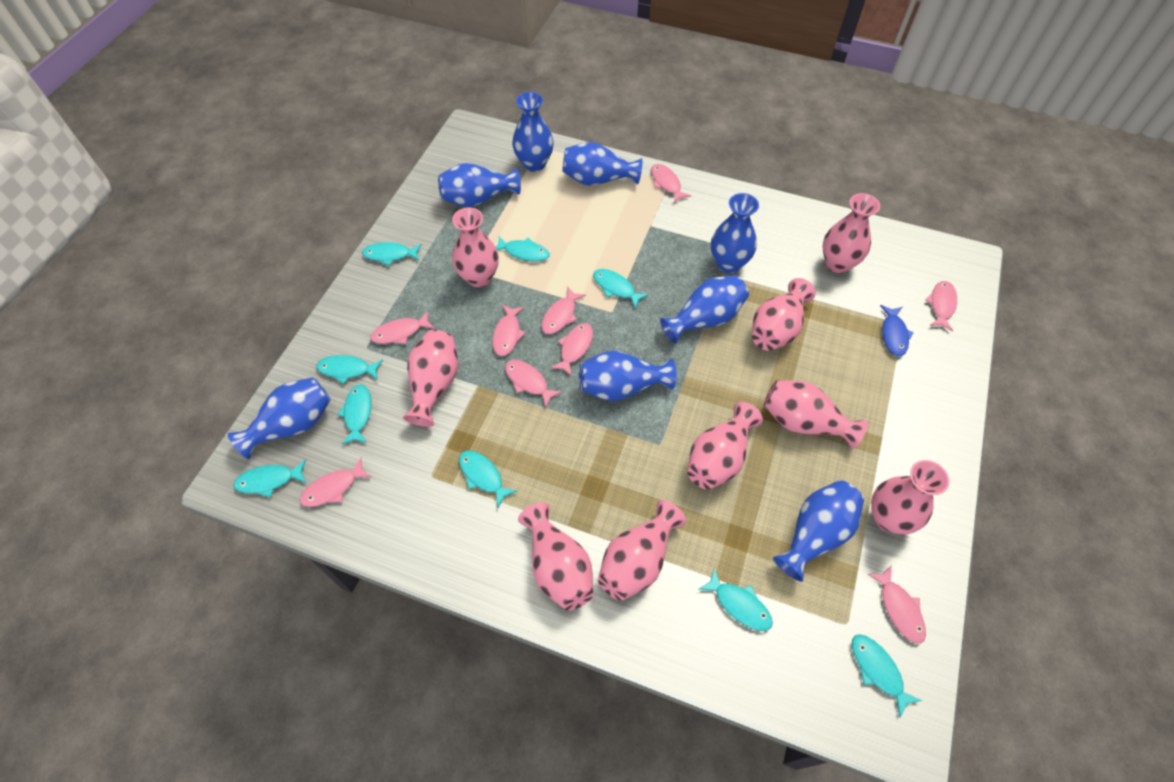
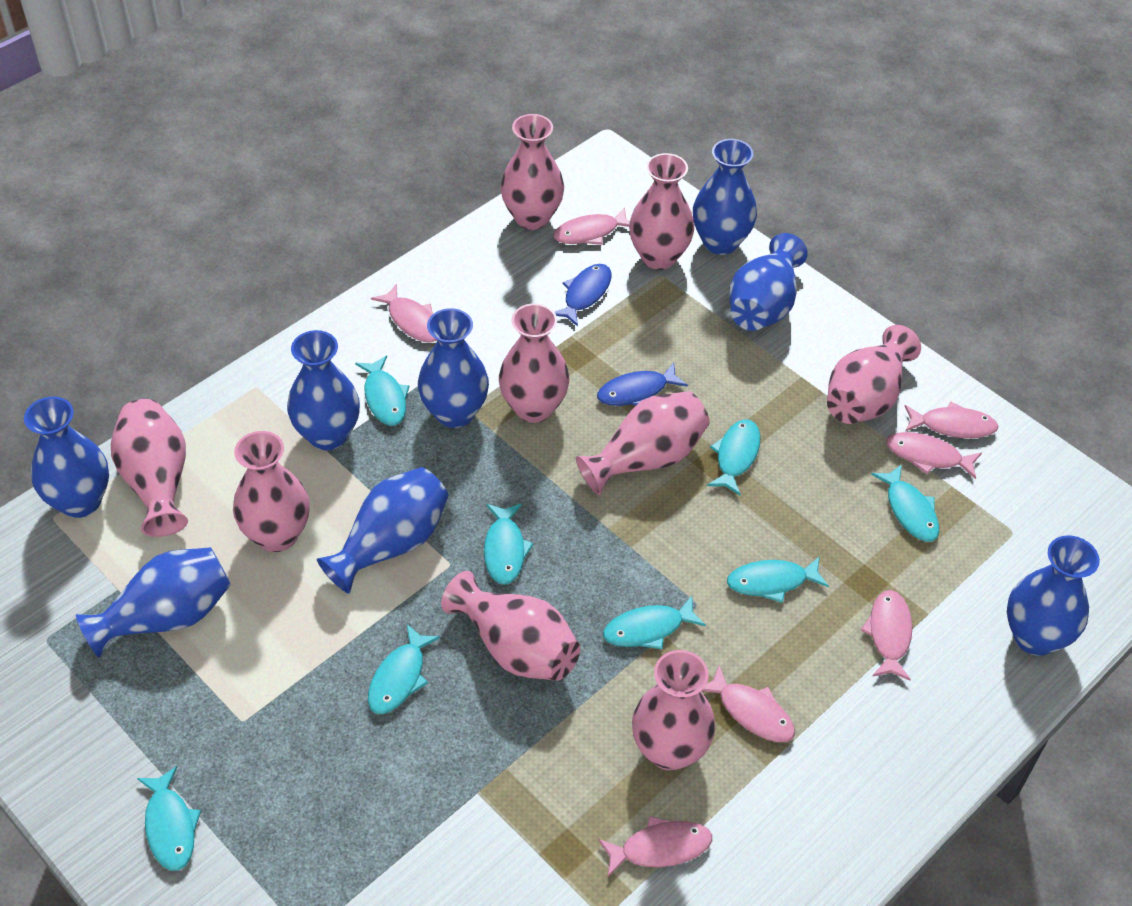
blue fish: 1 -> 2
pink fish: 9 -> 7
turquoise fish: 9 -> 8

